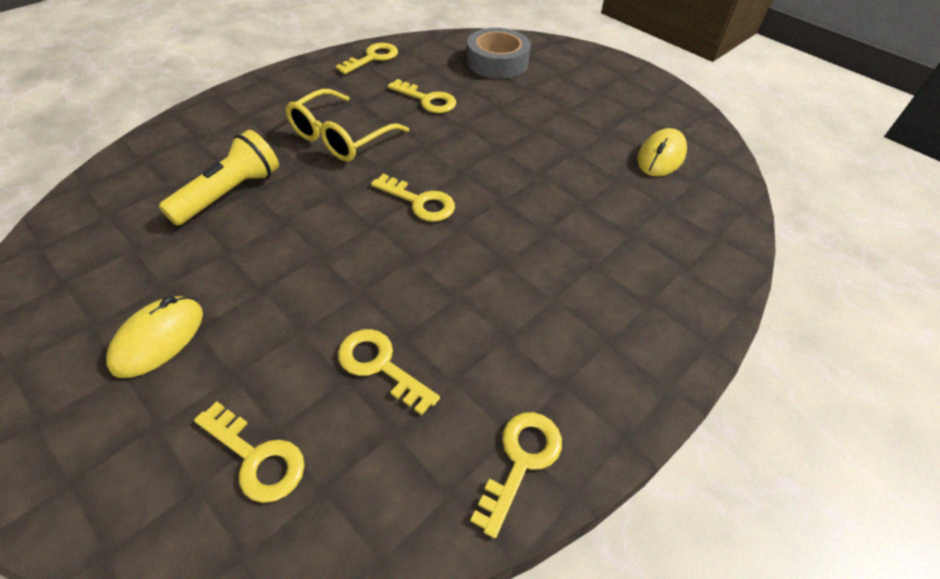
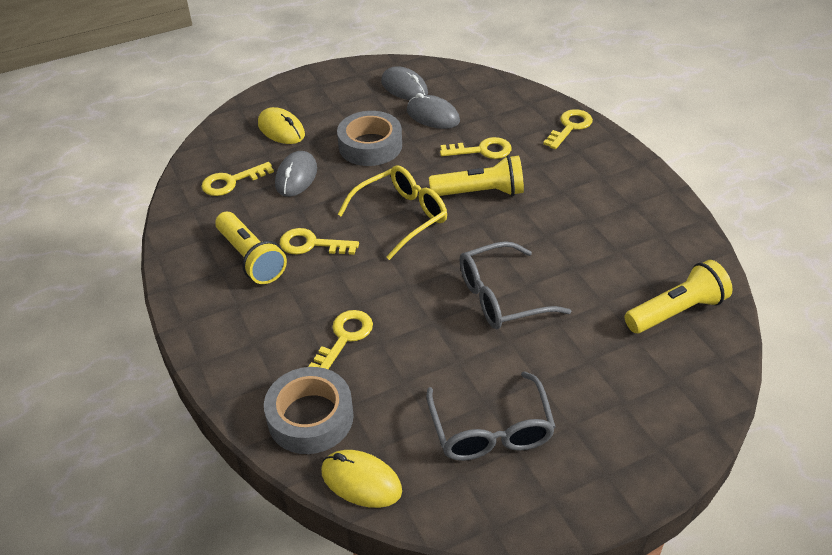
grey glasses: 0 -> 2
grey mouse: 0 -> 3
grey tape: 1 -> 2
yellow flashlight: 1 -> 3
yellow key: 6 -> 5

